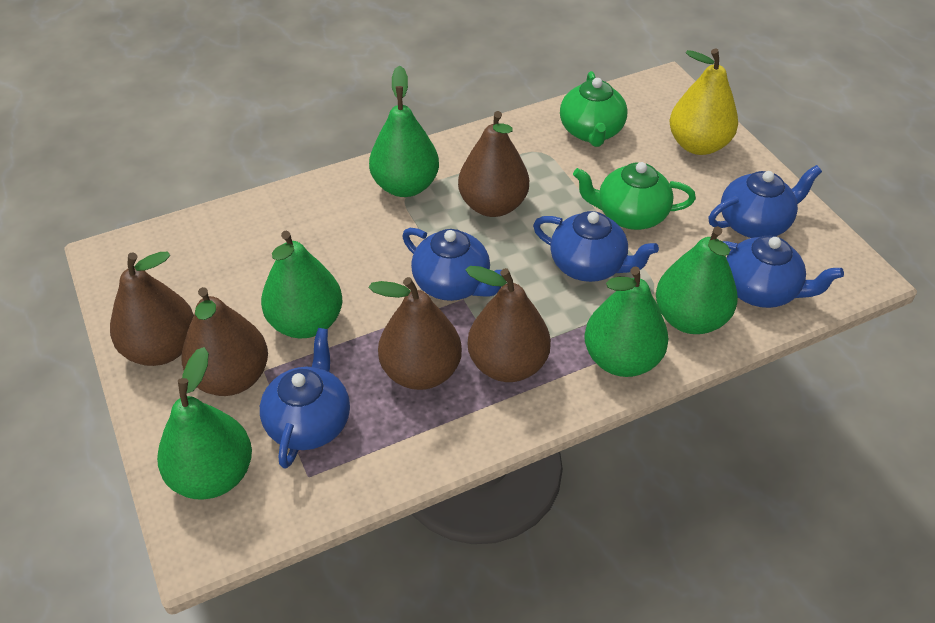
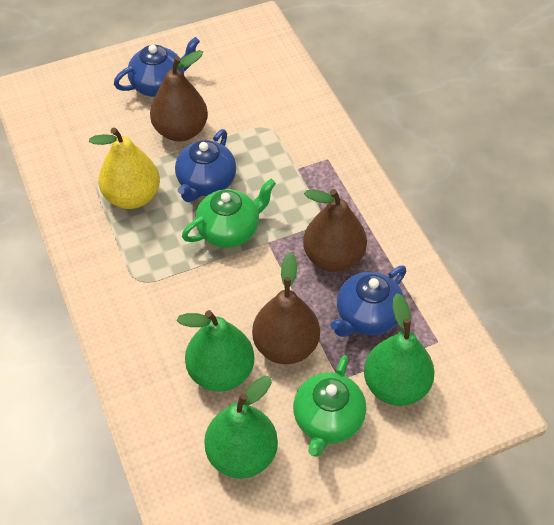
blue teapot: 5 -> 3
brown pear: 5 -> 3
green pear: 5 -> 3

